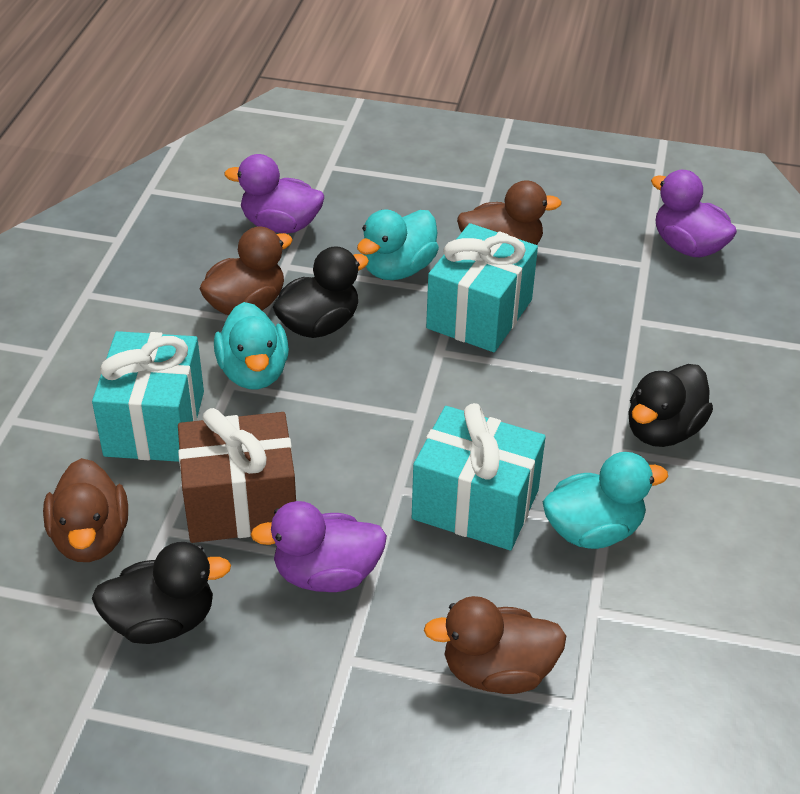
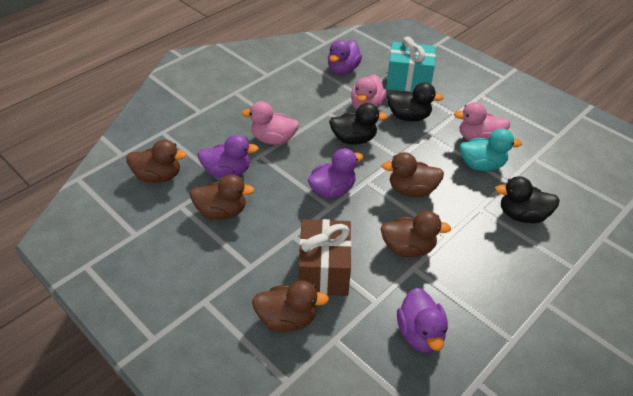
brown duck: 4 -> 5
pink duck: 0 -> 3
purple duck: 3 -> 4
turquoise duck: 3 -> 1
turquoise gift: 3 -> 1

